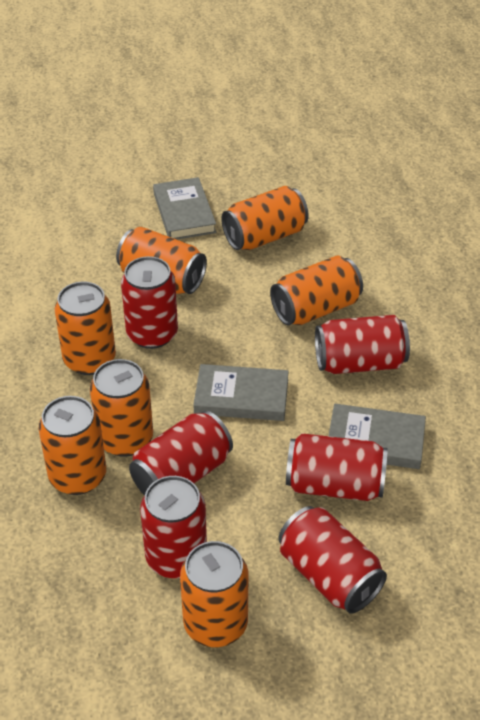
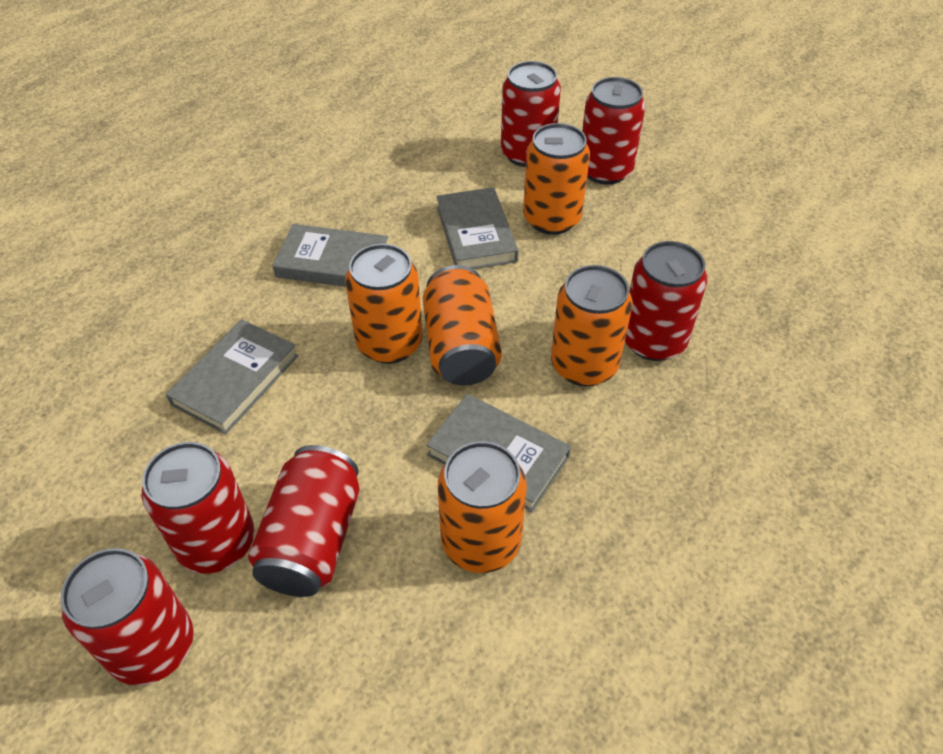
grey book: 3 -> 4
orange can: 7 -> 5

